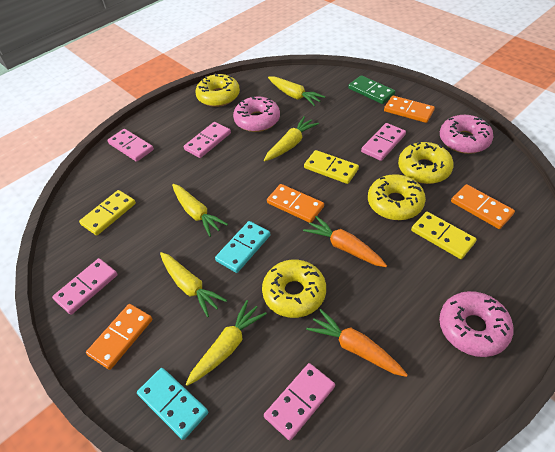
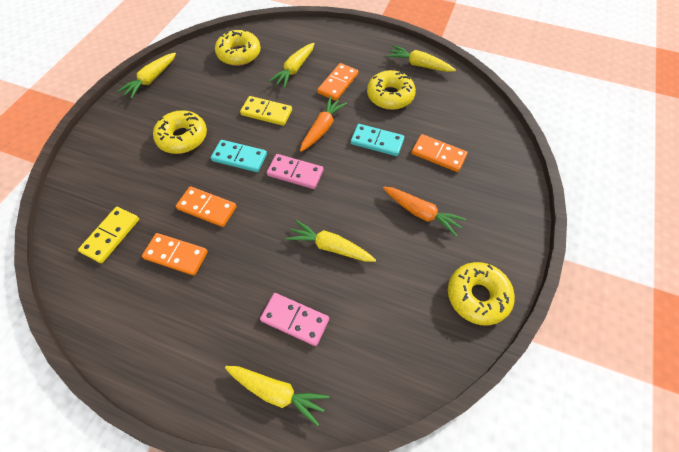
green domino: 1 -> 0
pink domino: 5 -> 2
pink donut: 3 -> 0
yellow domino: 3 -> 2

